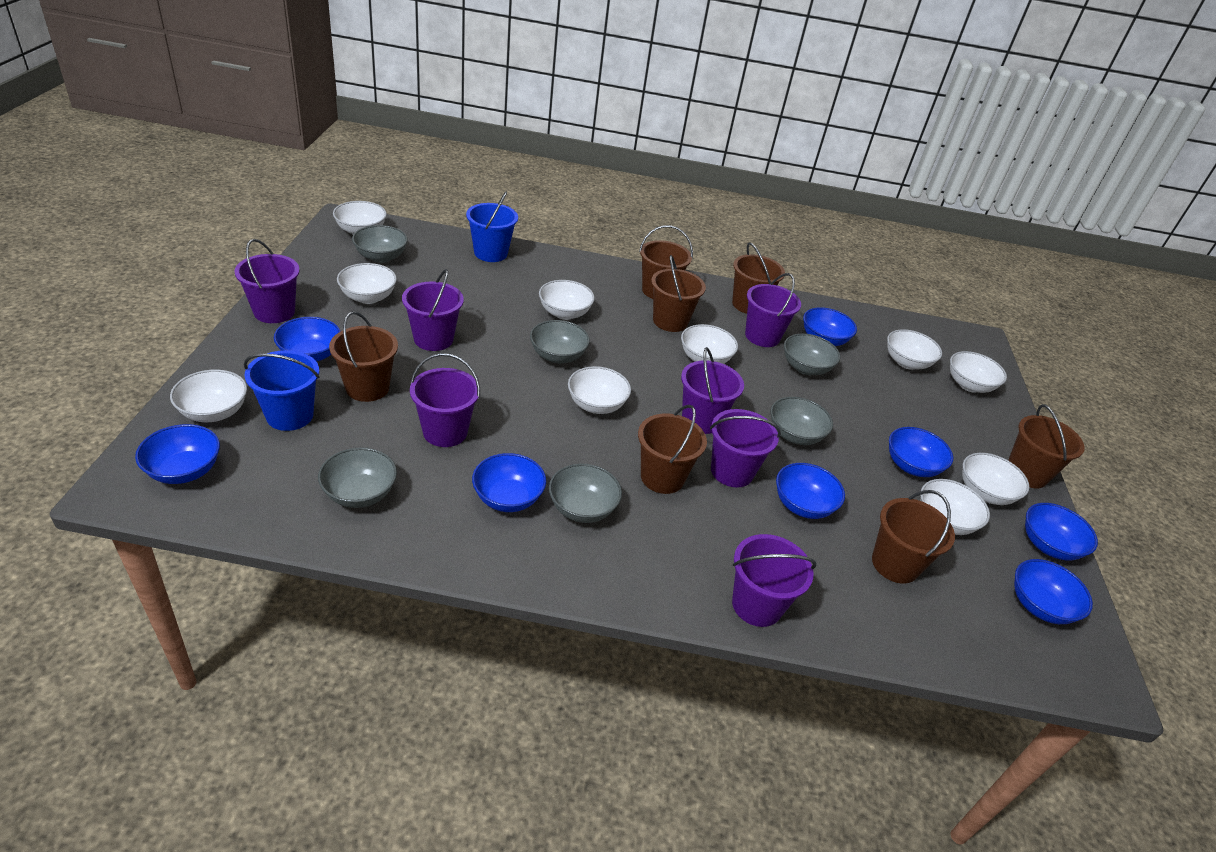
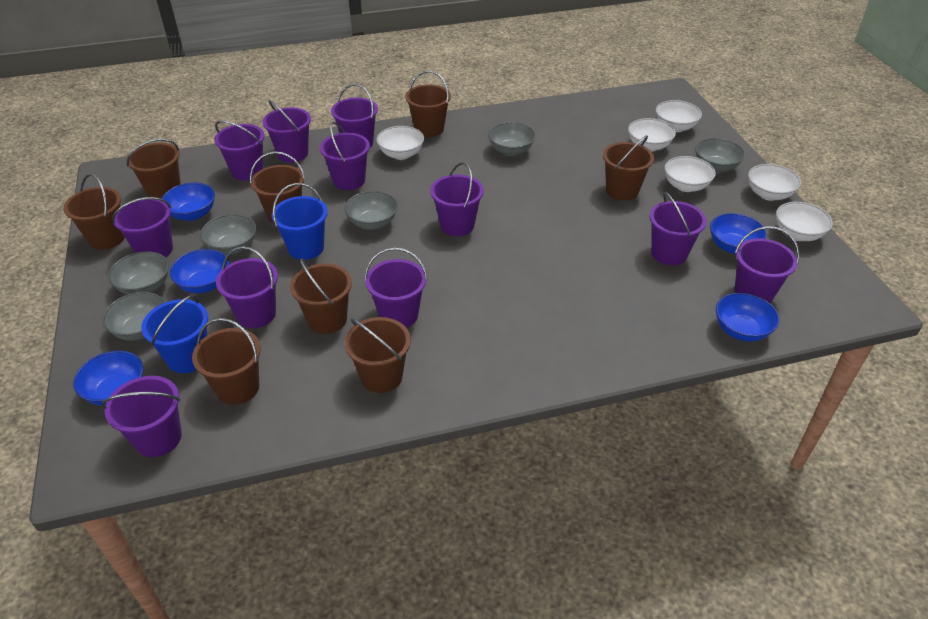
blue bowl: 8 -> 5
brown bucket: 7 -> 8
purple bucket: 7 -> 11
white bowl: 10 -> 6

